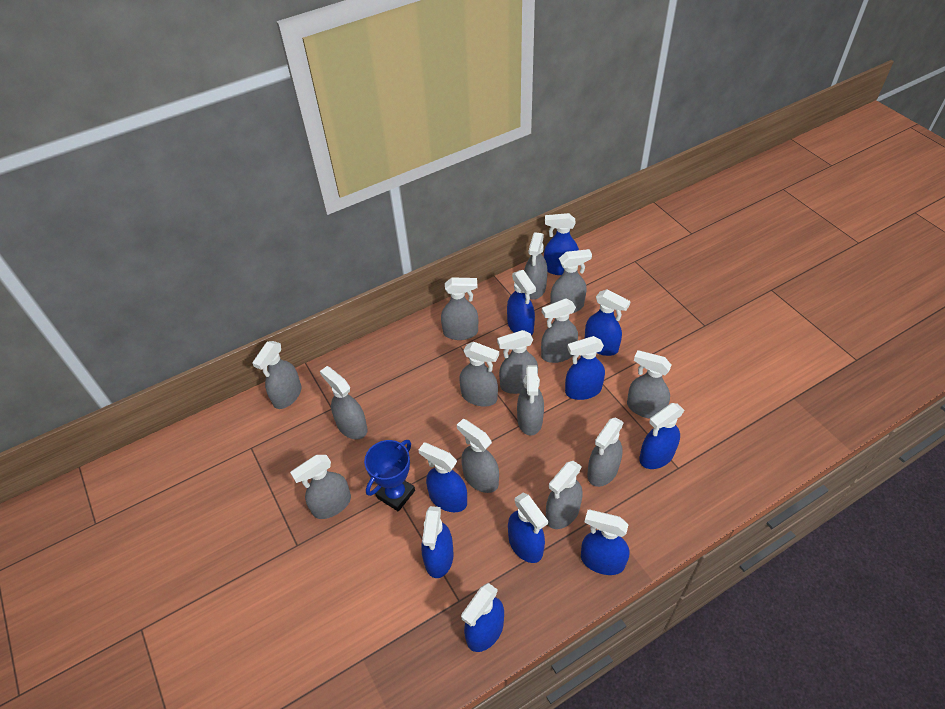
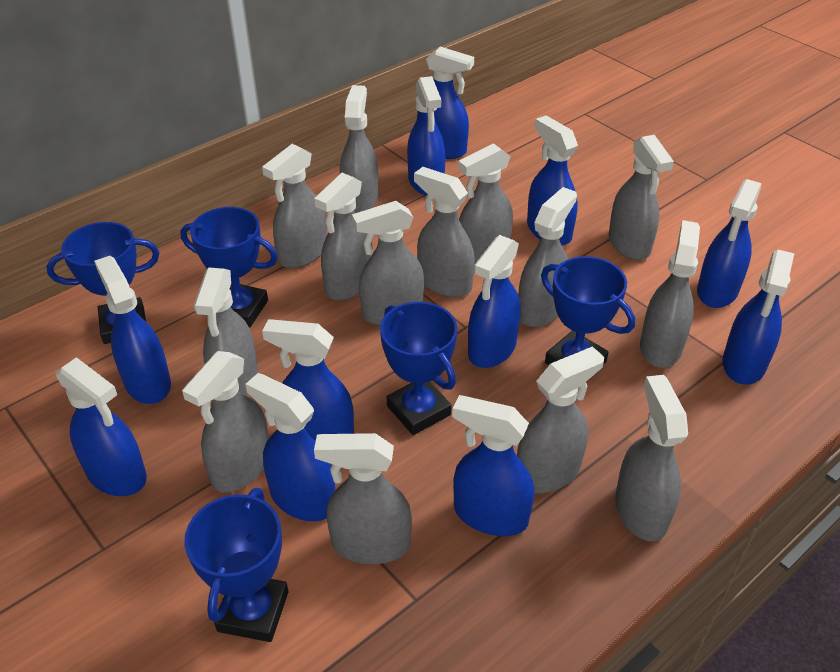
blue spray bottle: 10 -> 11
blue trophy: 1 -> 5

